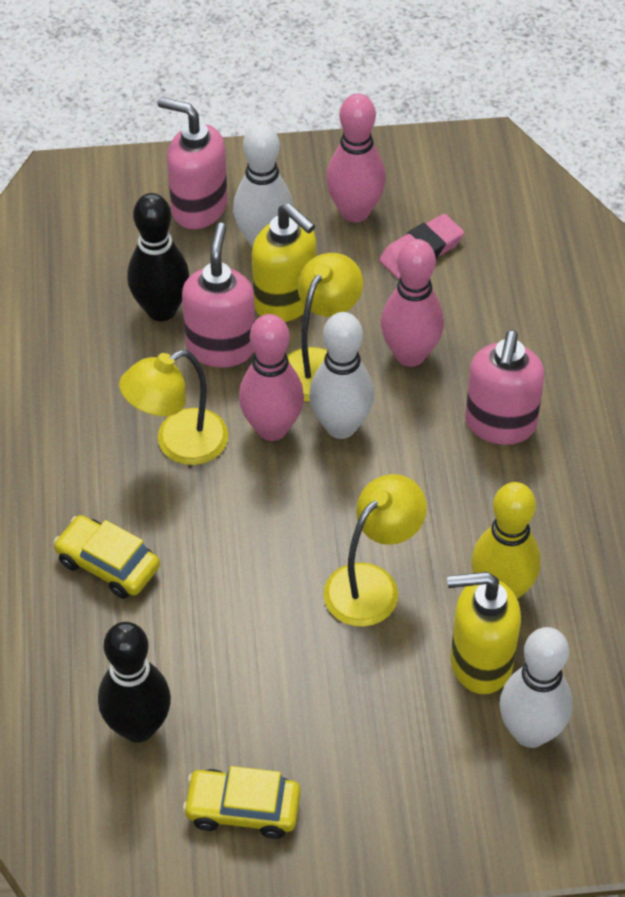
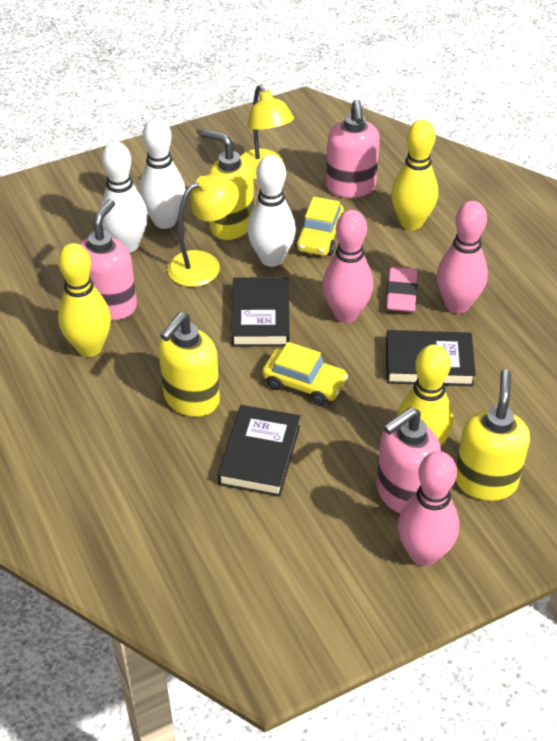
black book: 0 -> 3
black bowling pin: 2 -> 0
yellow bowling pin: 1 -> 3
yellow lamp: 3 -> 2
yellow soap dispenser: 2 -> 3

